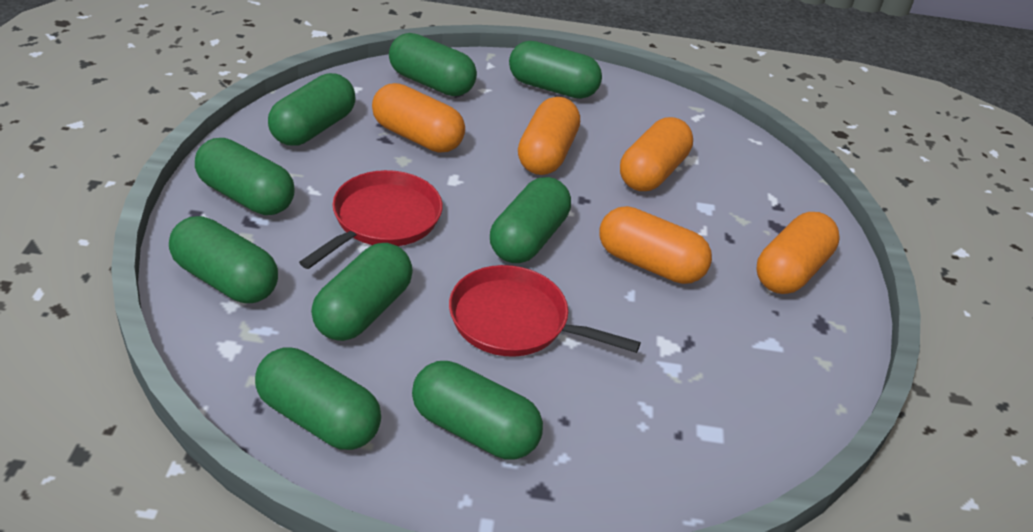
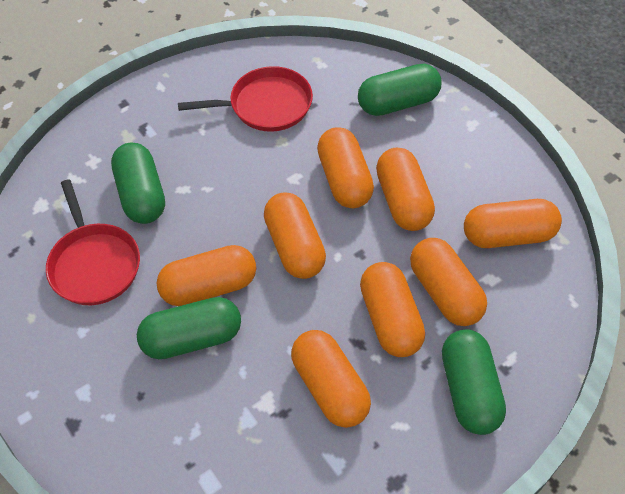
green capsule: 9 -> 4
orange capsule: 5 -> 8

